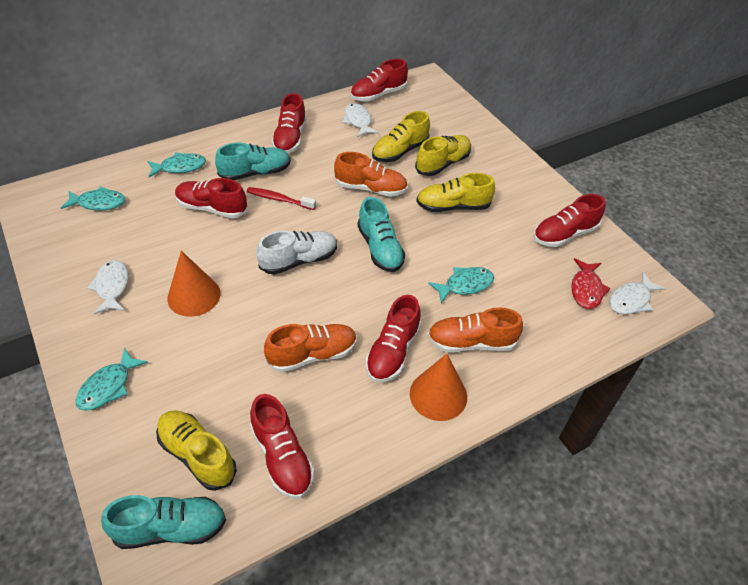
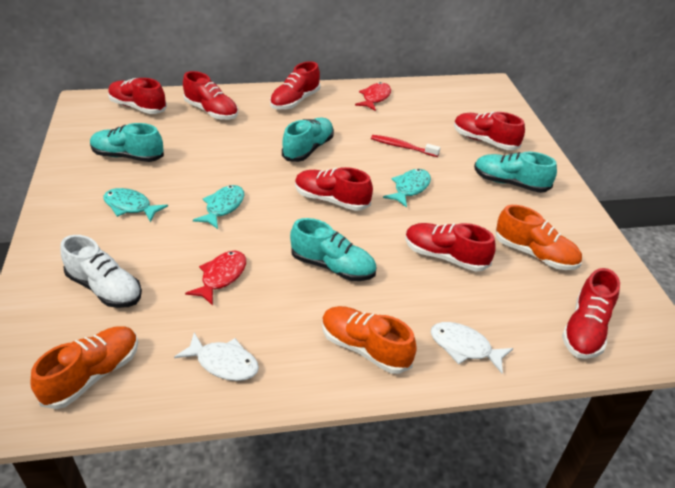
orange cone: 2 -> 0
red fish: 1 -> 2
red shoe: 6 -> 7
turquoise fish: 4 -> 3
turquoise shoe: 3 -> 4
white fish: 3 -> 2
yellow shoe: 4 -> 0

